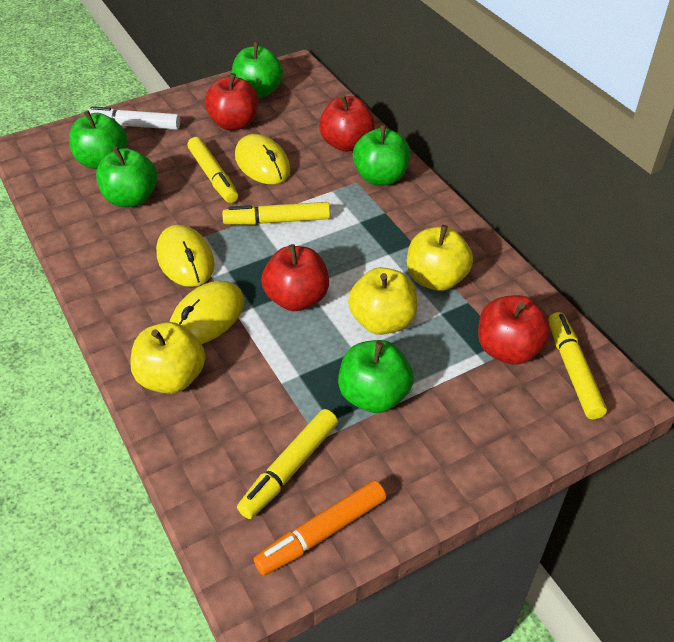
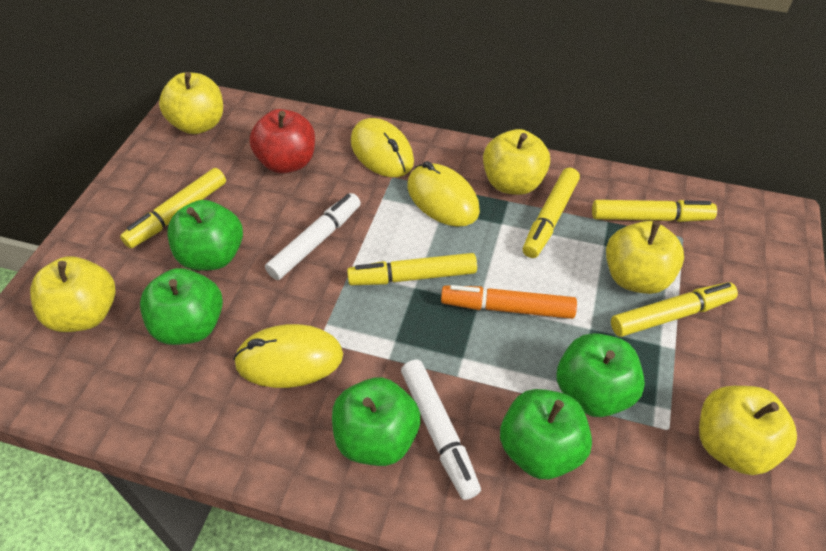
red apple: 4 -> 1
white marker: 1 -> 2
yellow apple: 3 -> 5
yellow marker: 4 -> 5

